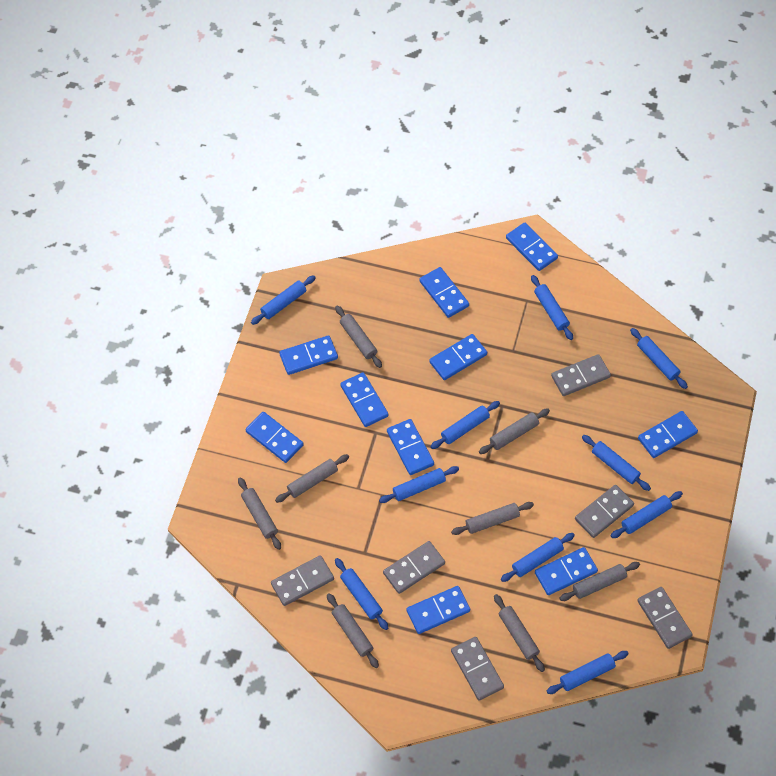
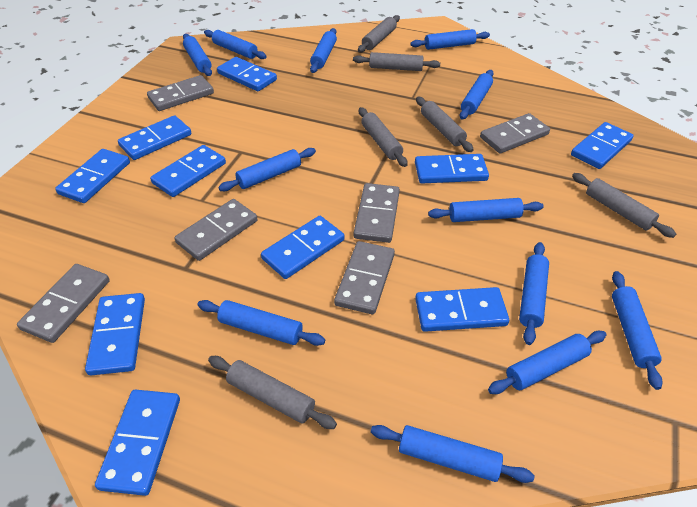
blue rolling pin: 10 -> 12
grey rolling pin: 8 -> 6

